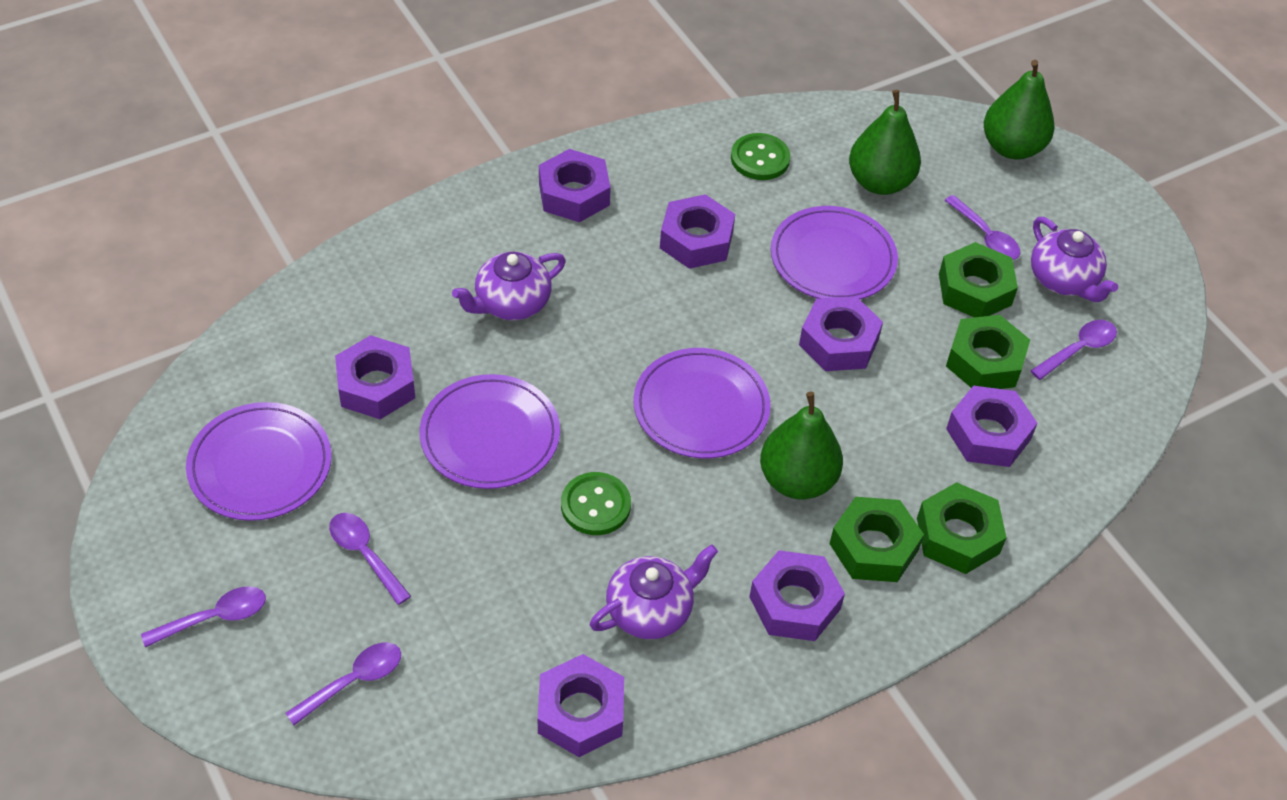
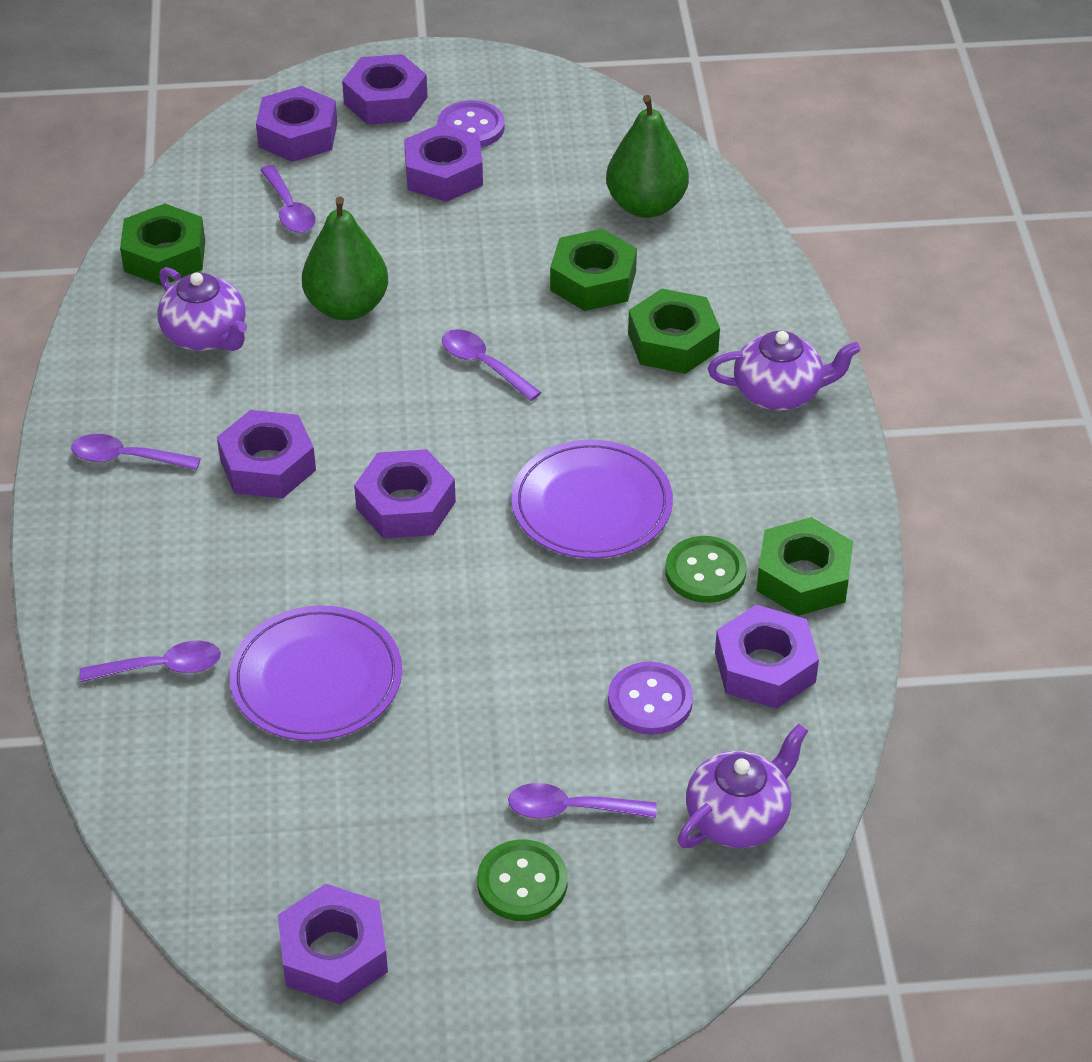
green pear: 3 -> 2
purple button: 0 -> 2
purple plate: 4 -> 2

